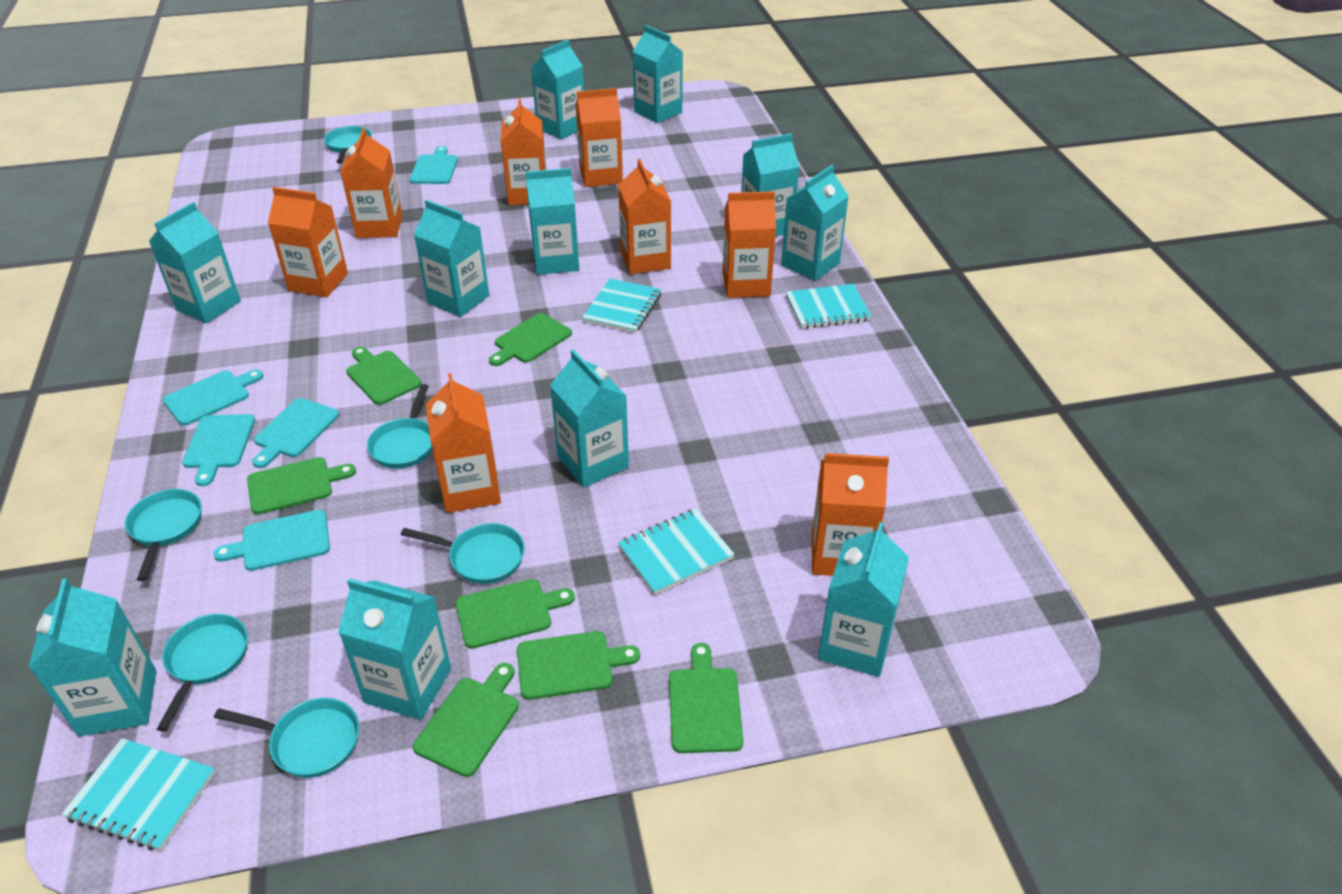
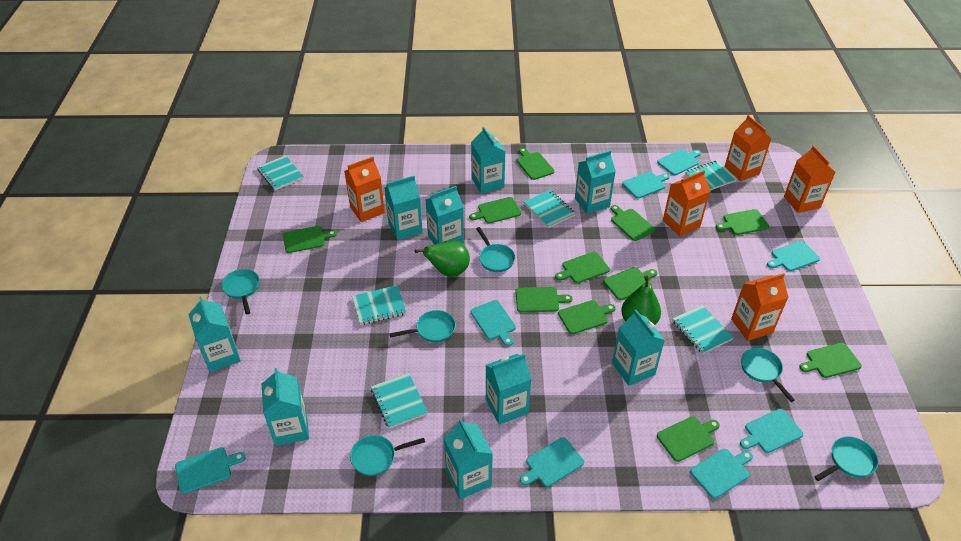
green cutting board: 7 -> 11
green pear: 0 -> 2
orange carton: 8 -> 5
turquoise carton: 11 -> 9
turquoise cutting board: 5 -> 8
turquoise notebook: 4 -> 6

